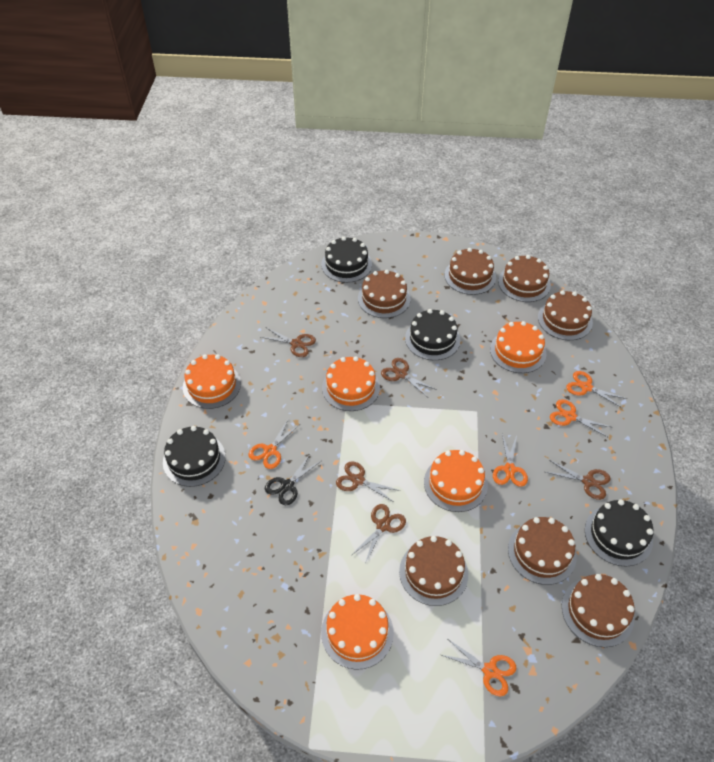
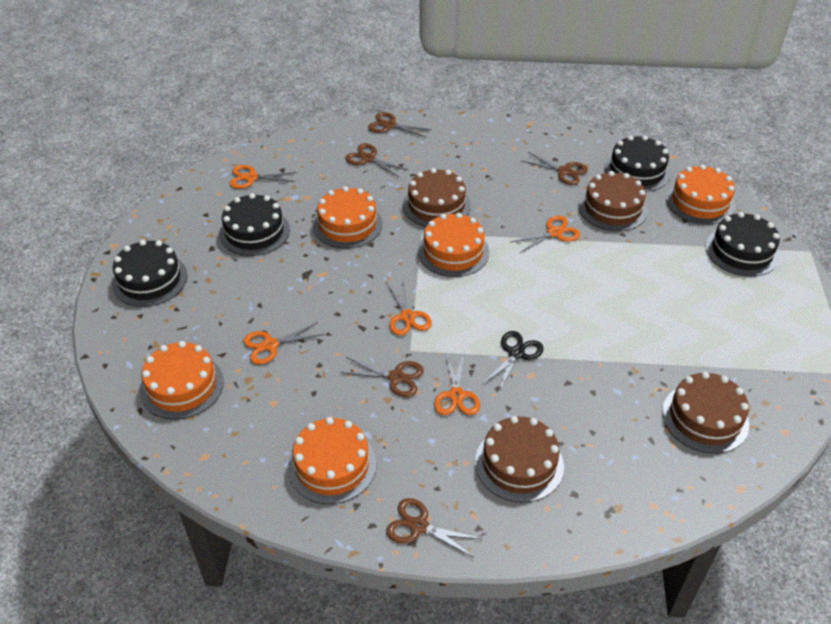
brown cake: 7 -> 4

